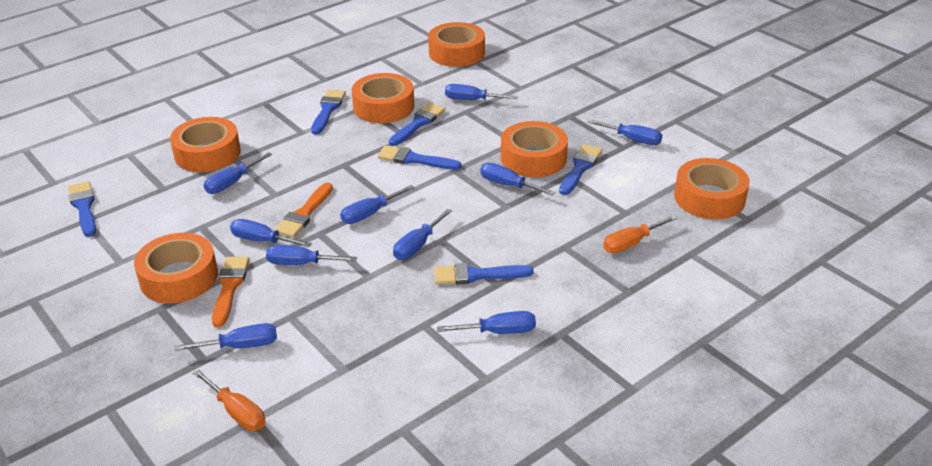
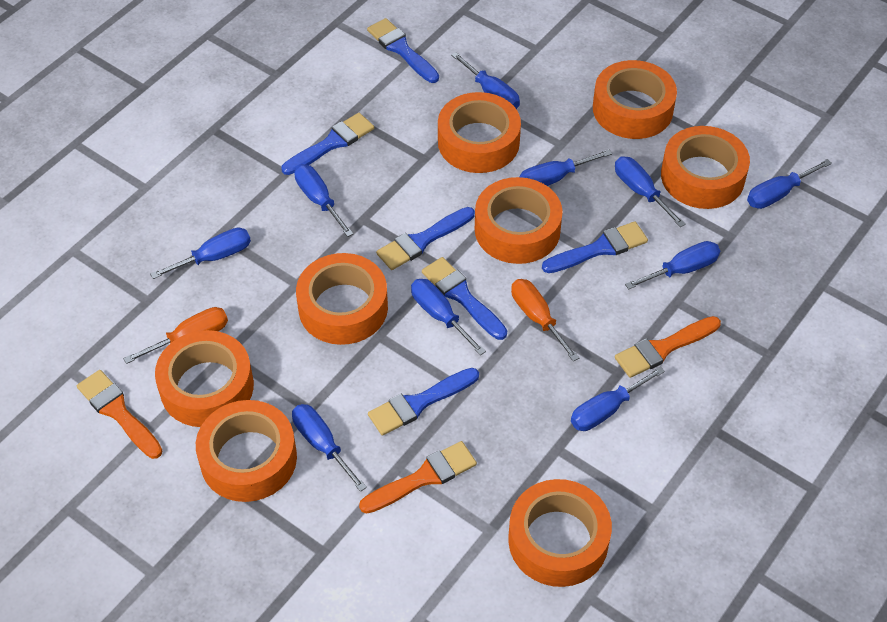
orange brush: 2 -> 3
orange tape: 6 -> 8

